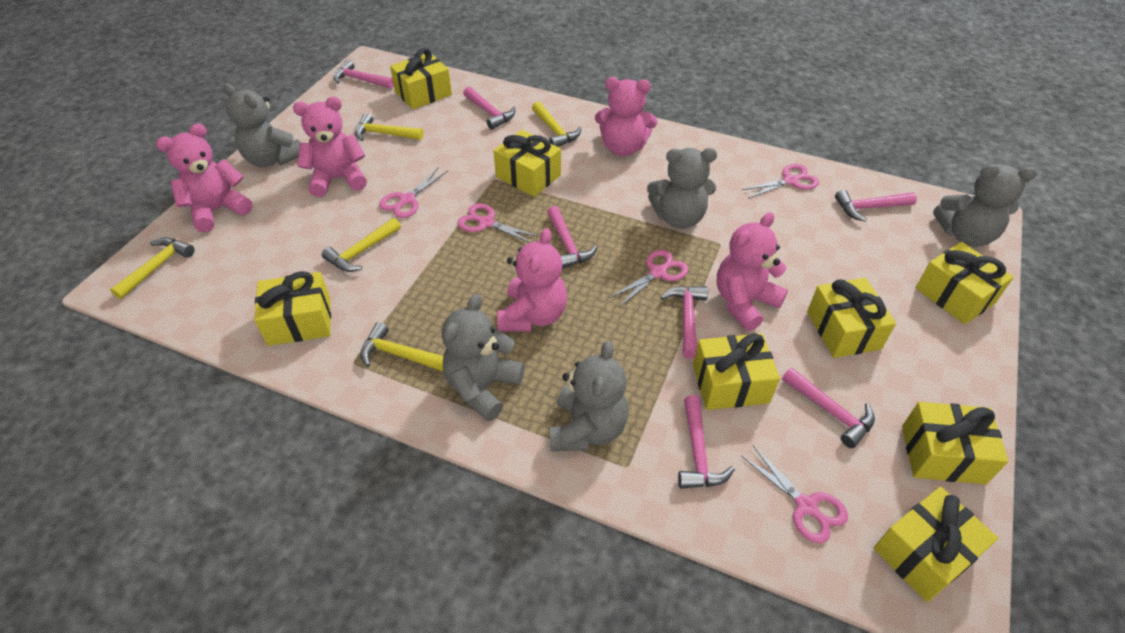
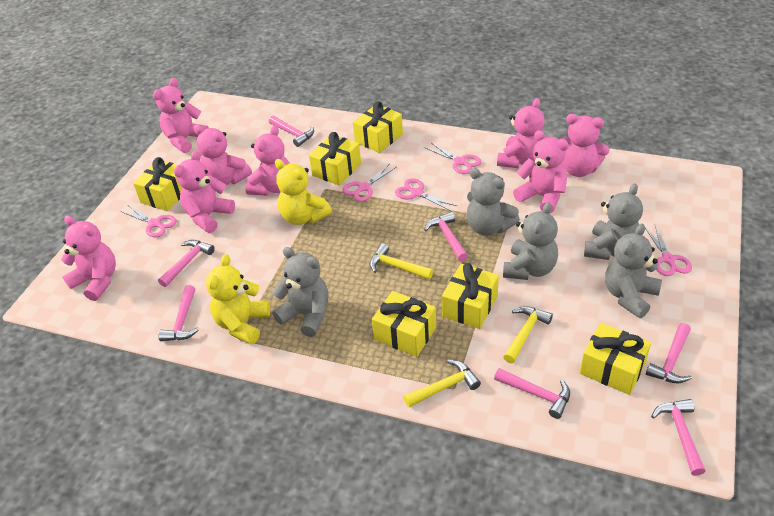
pink teddy bear: 5 -> 8
yellow gift: 8 -> 6
yellow hammer: 5 -> 3
yellow teddy bear: 0 -> 2

